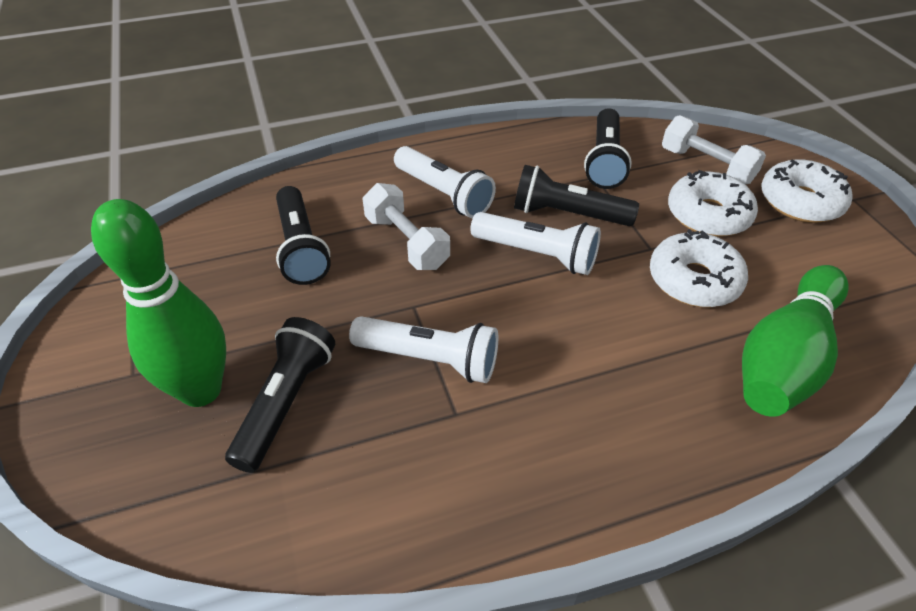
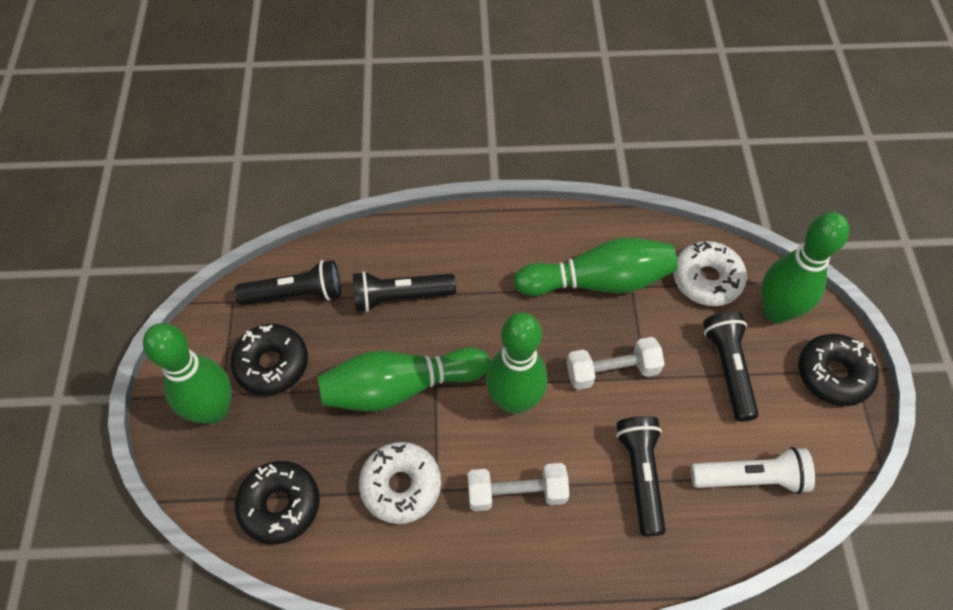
black donut: 0 -> 3
green bowling pin: 2 -> 5
white donut: 3 -> 2
white flashlight: 3 -> 1

